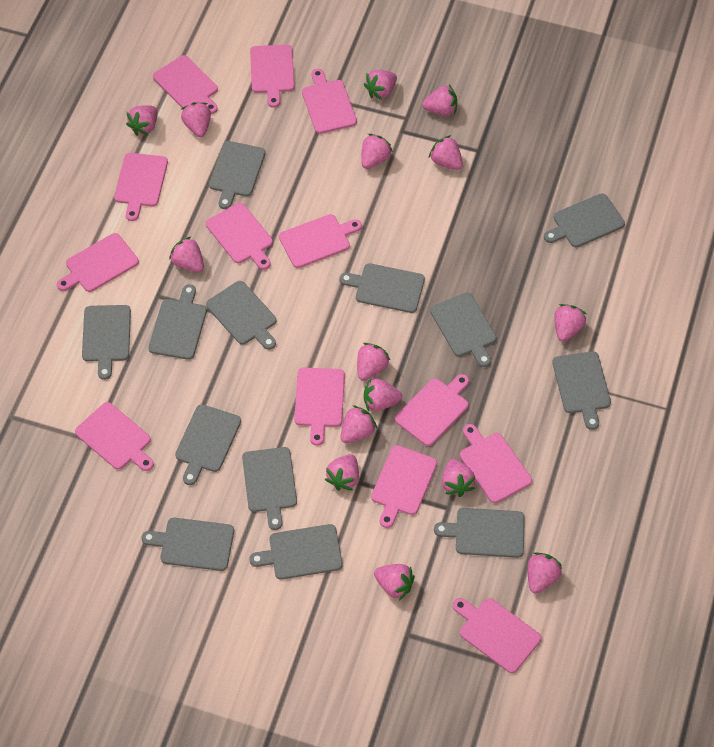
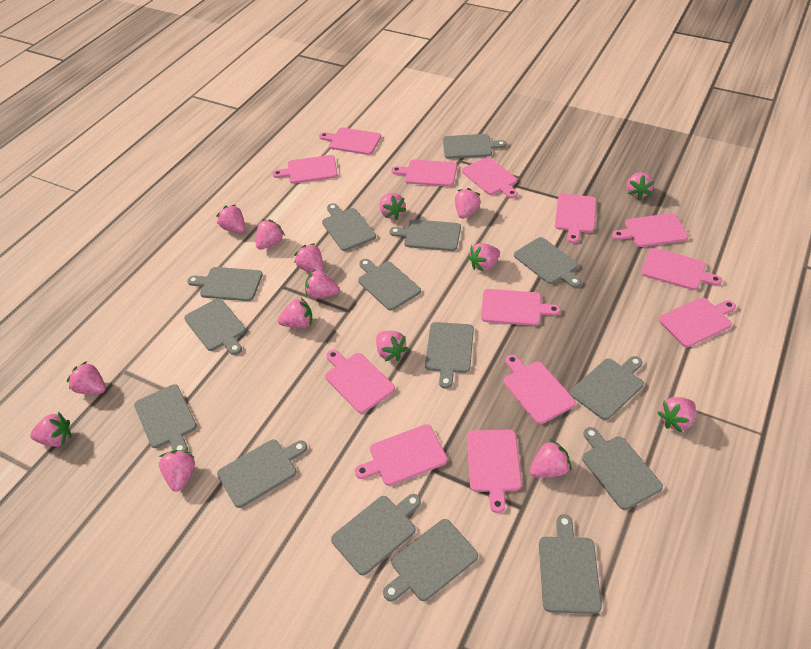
grey cutting board: 13 -> 15

